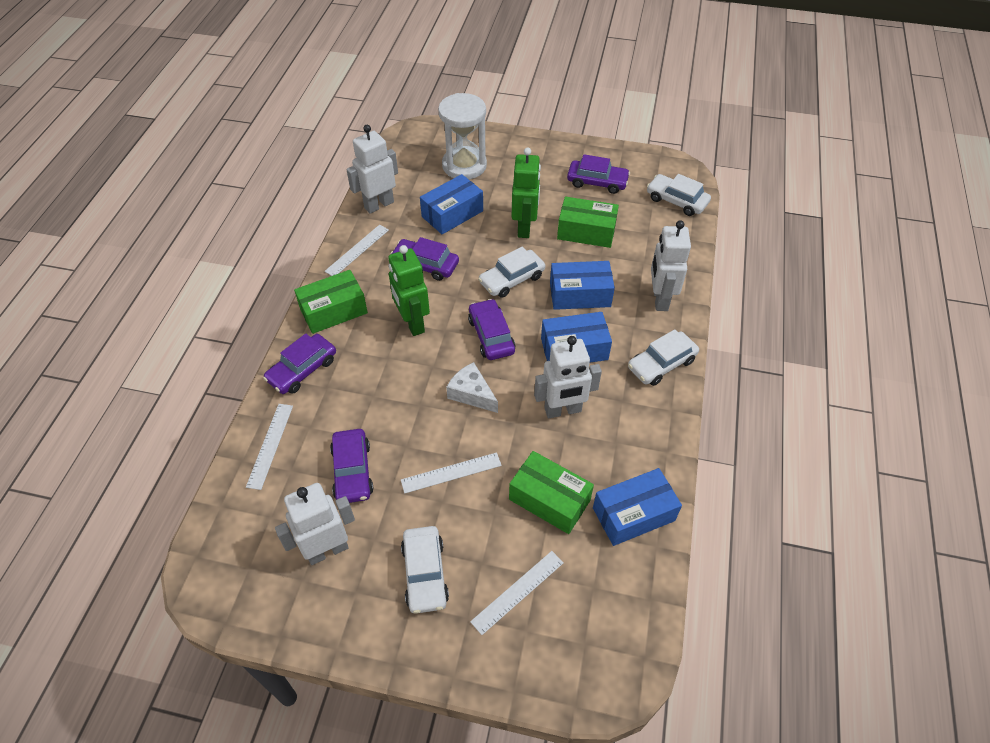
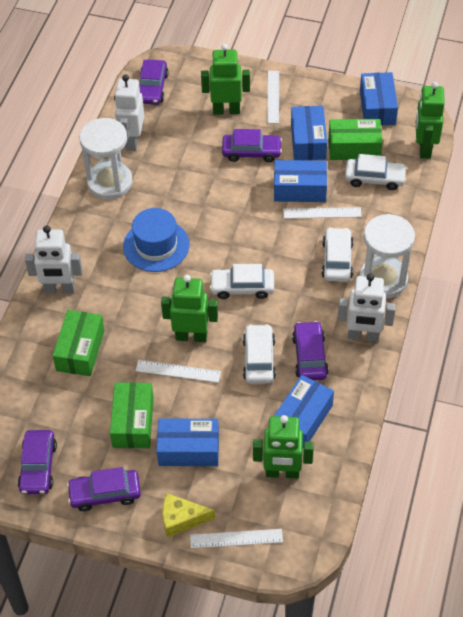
blue box: 4 -> 5
blue hat: 0 -> 1
green robot: 2 -> 4
white cheese: 1 -> 0
white hourglass: 1 -> 2
white robot: 4 -> 3
yellow cheese: 0 -> 1

